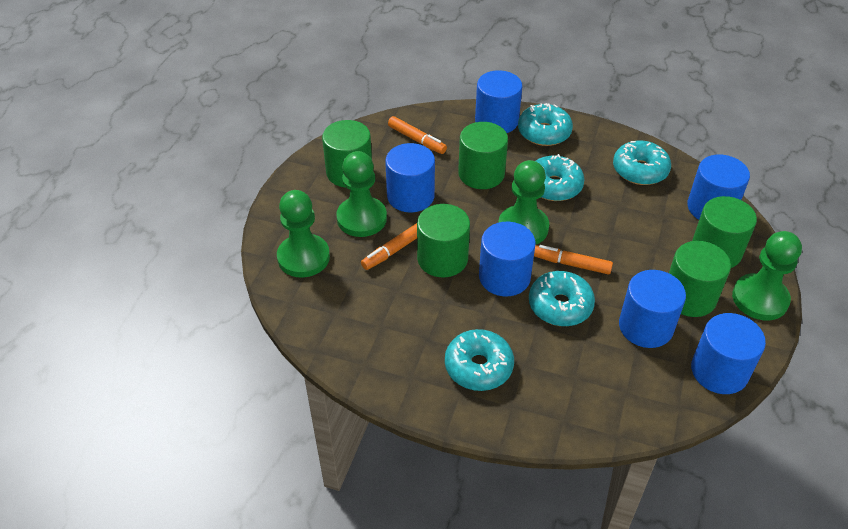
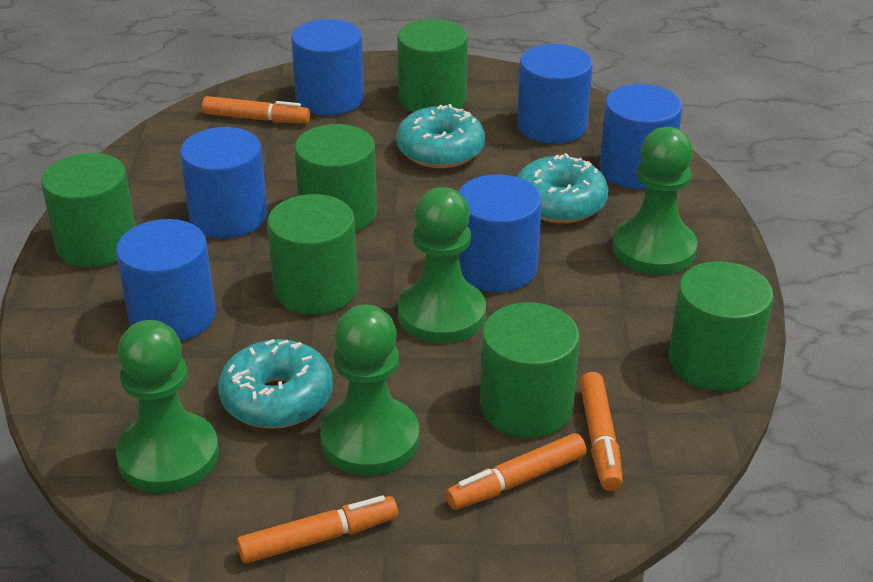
green cylinder: 5 -> 6
orange marker: 3 -> 4
turquoise donut: 5 -> 3

